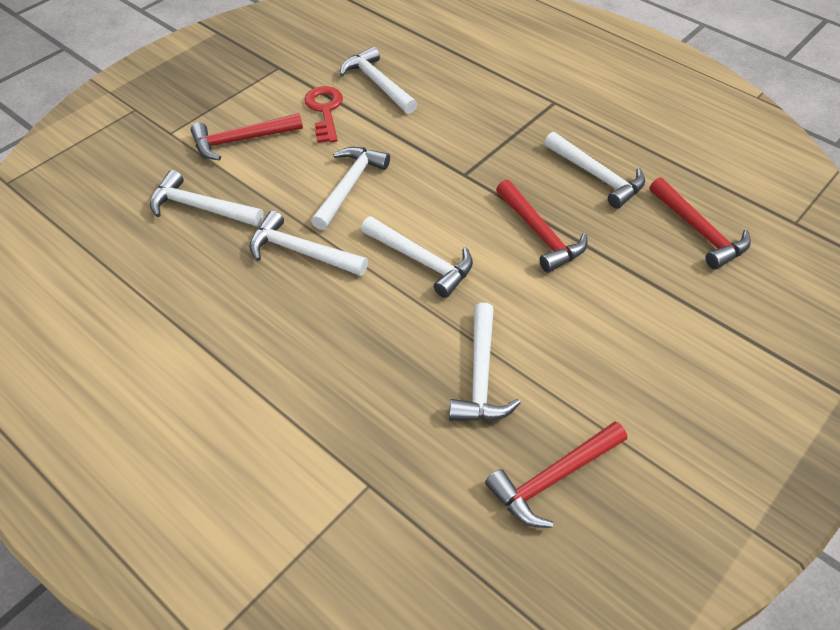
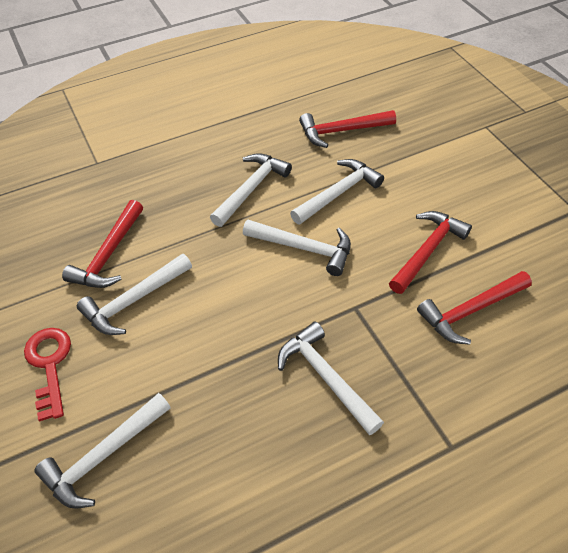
white hammer: 7 -> 6

